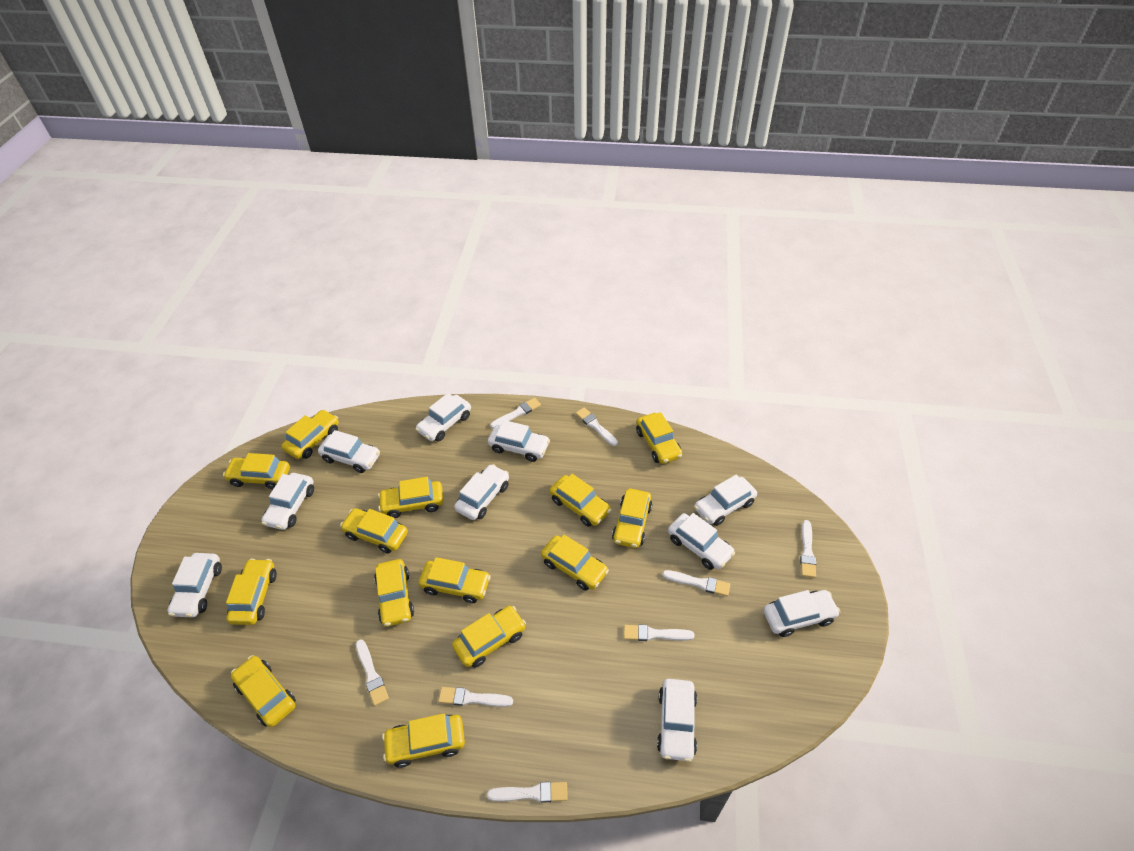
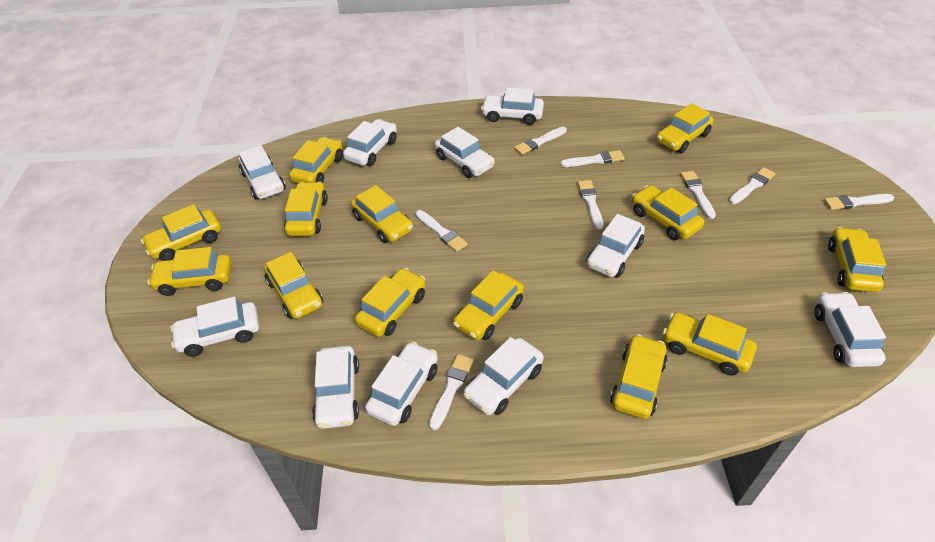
yellow car: 14 -> 13

